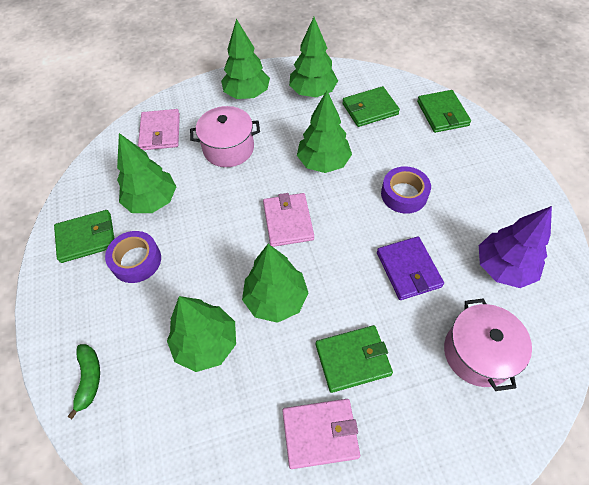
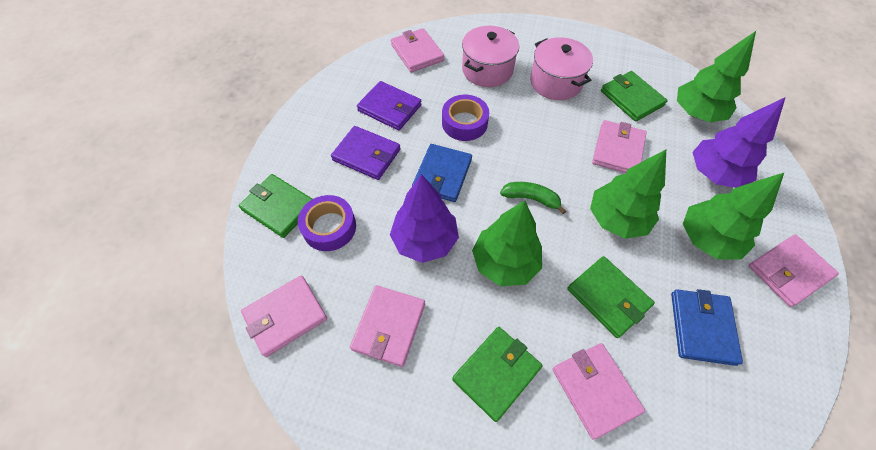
blue wallet: 0 -> 2
green tree: 6 -> 4
pink wallet: 3 -> 6
purple tree: 1 -> 2
purple wallet: 1 -> 2

